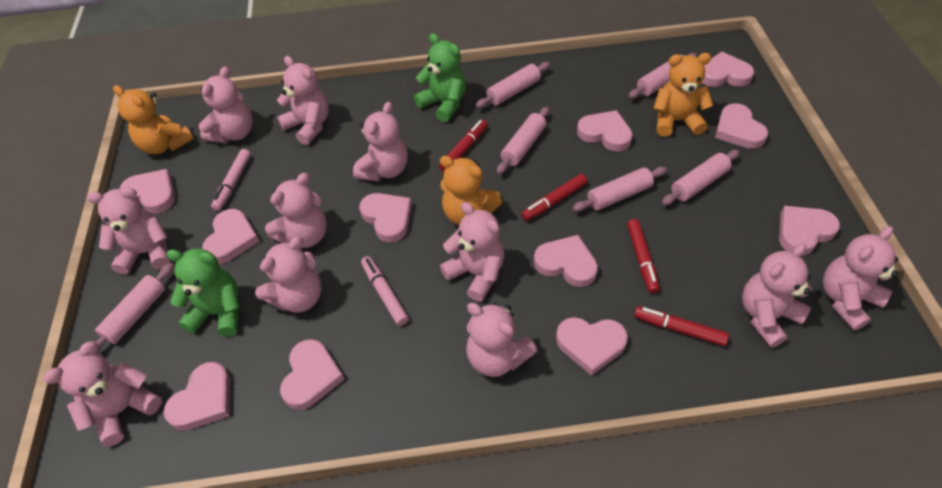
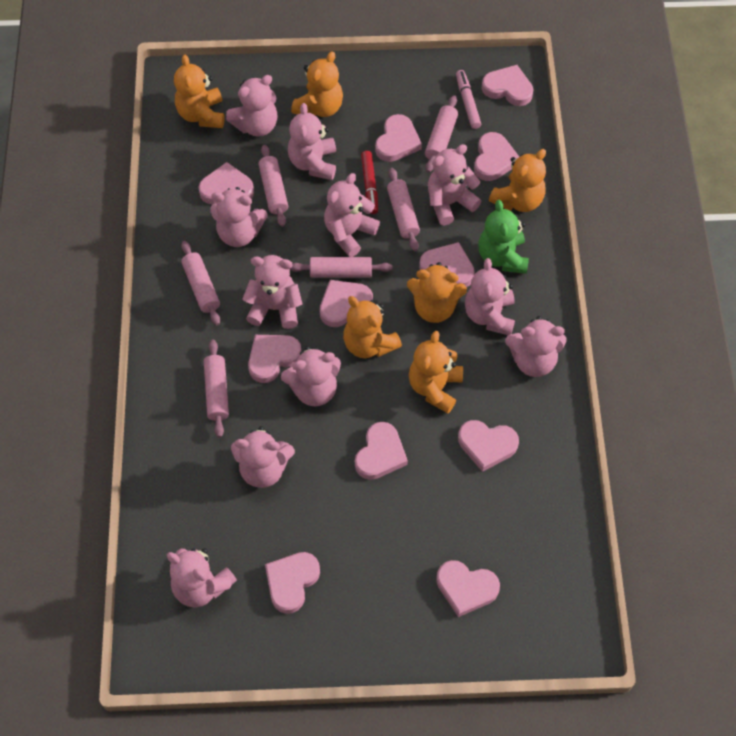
green teddy bear: 2 -> 1
orange teddy bear: 3 -> 6
pink marker: 2 -> 1
red marker: 4 -> 1

